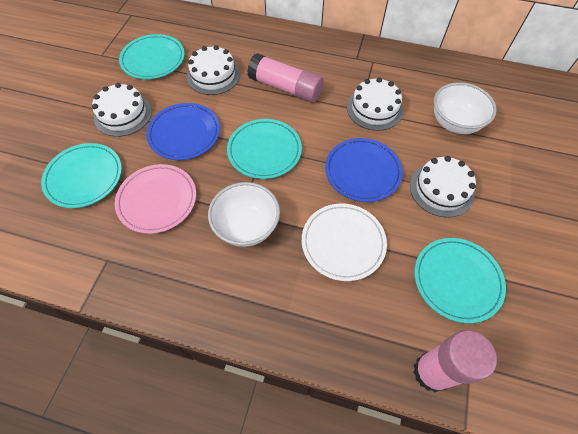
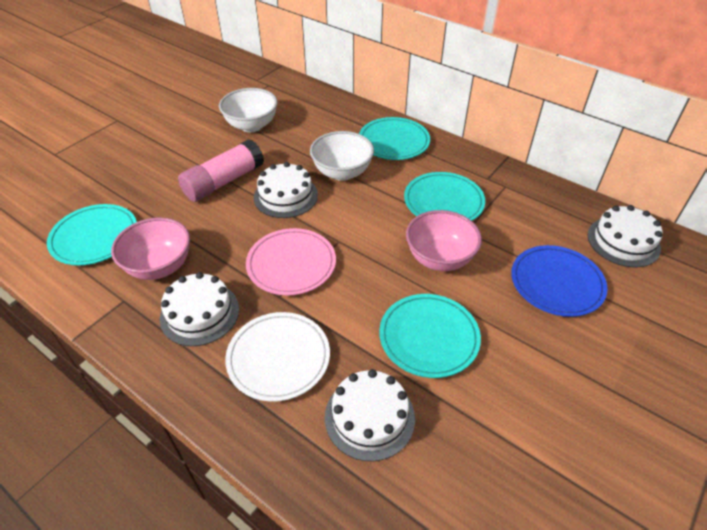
blue plate: 2 -> 1
pink bowl: 0 -> 2
pink glue stick: 2 -> 1

